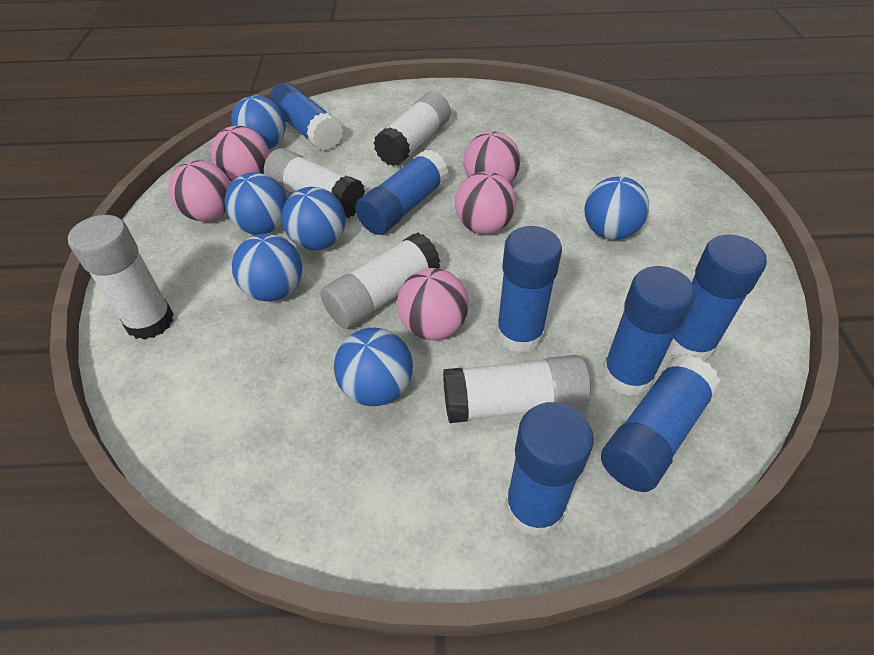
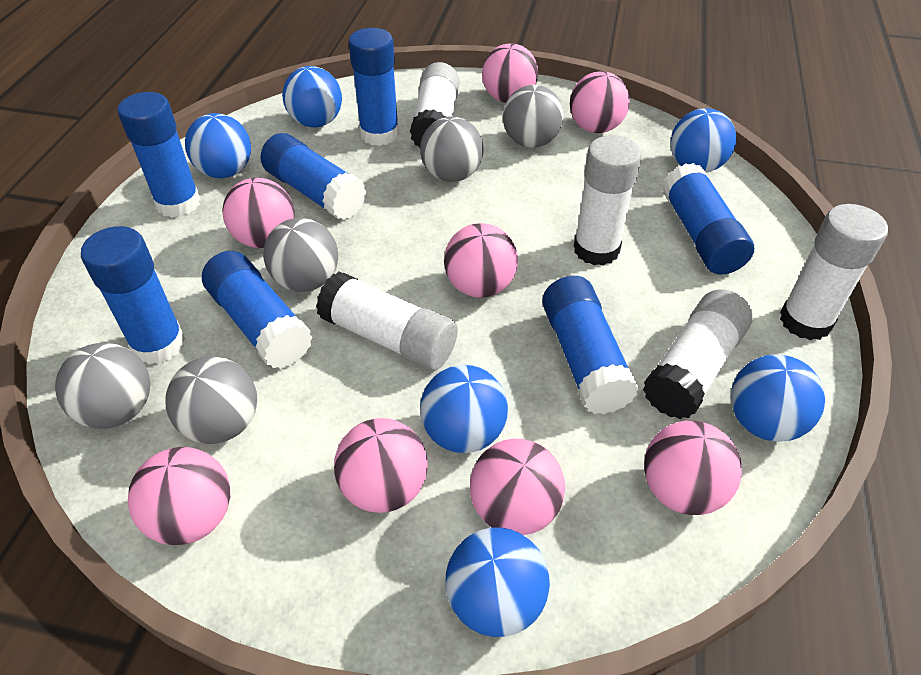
grey ball: 0 -> 5
pink ball: 5 -> 8

